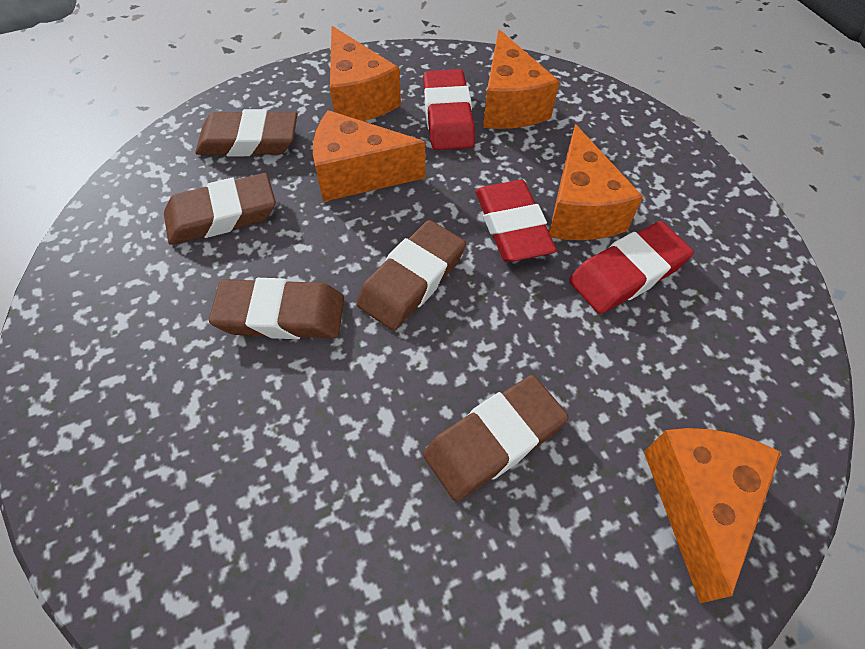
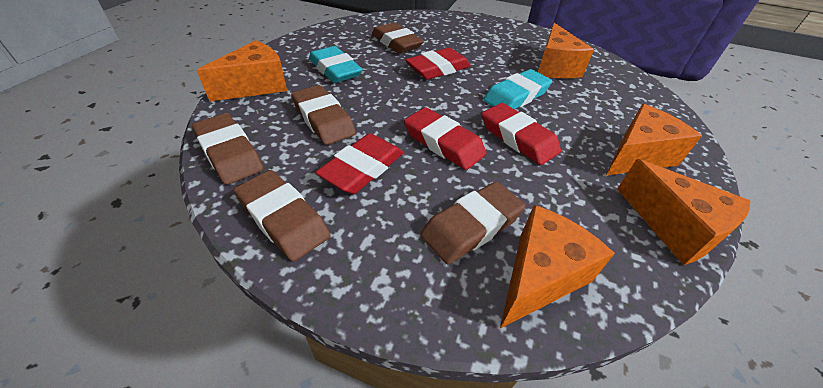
red eraser: 3 -> 4
turquoise eraser: 0 -> 2

